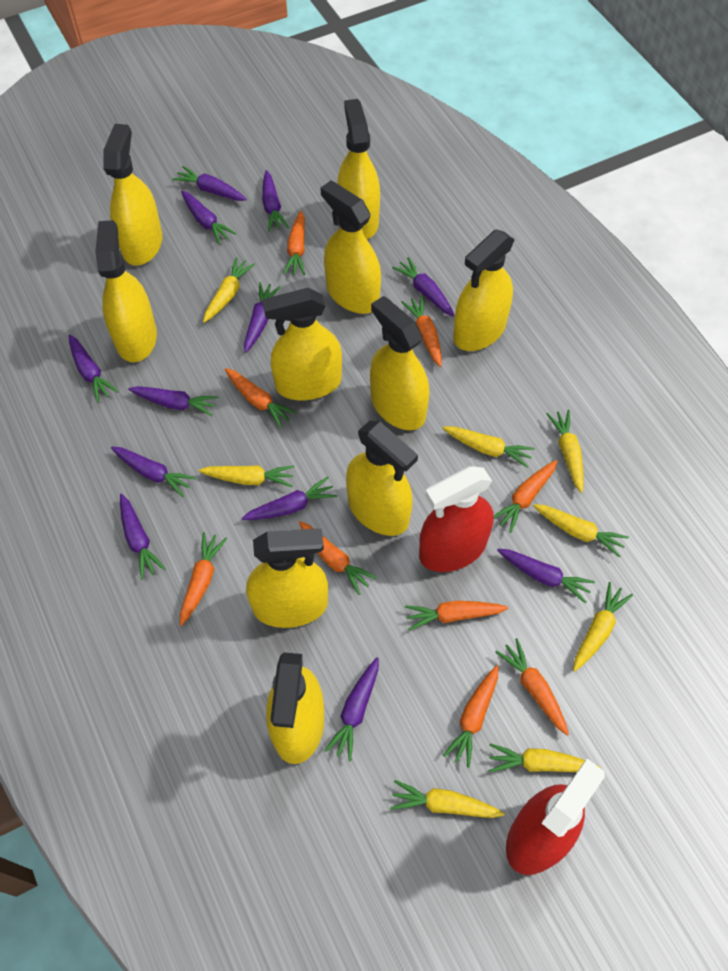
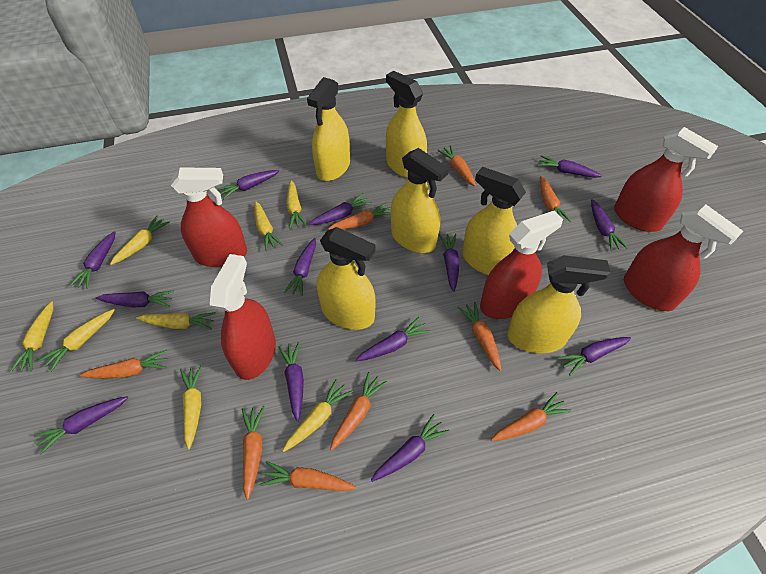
purple carrot: 12 -> 13
red spray bottle: 2 -> 5
yellow spray bottle: 10 -> 6

